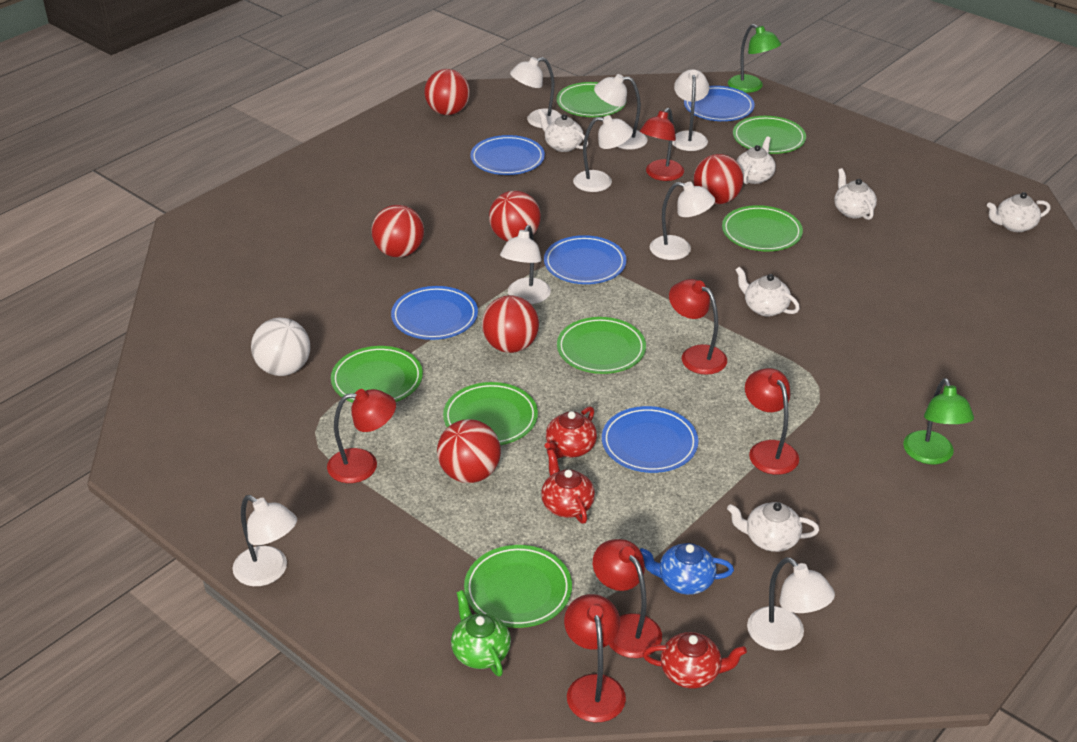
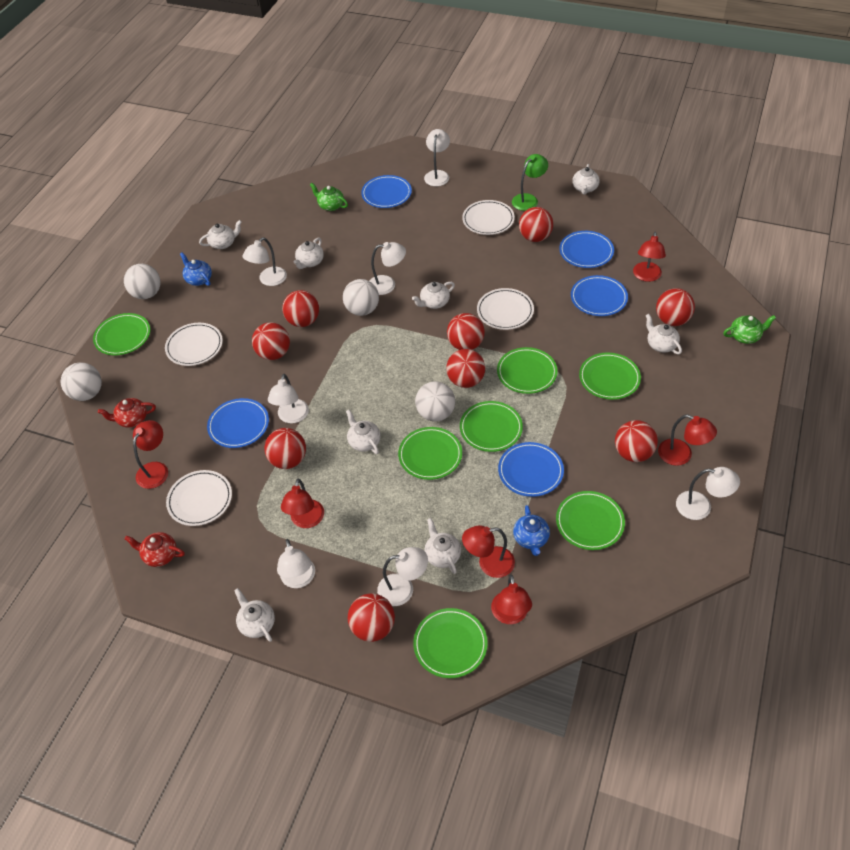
blue teapot: 1 -> 2
green lamp: 2 -> 1
green teapot: 1 -> 2
red ball: 6 -> 9
red teapot: 3 -> 2
white ball: 1 -> 4
white lamp: 8 -> 7
white plate: 0 -> 4
white teapot: 6 -> 8

